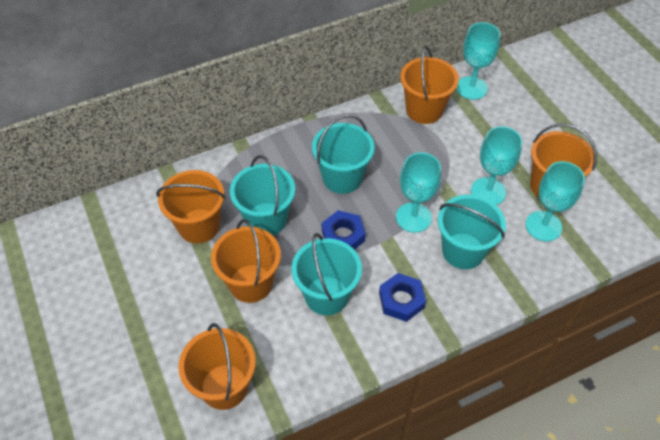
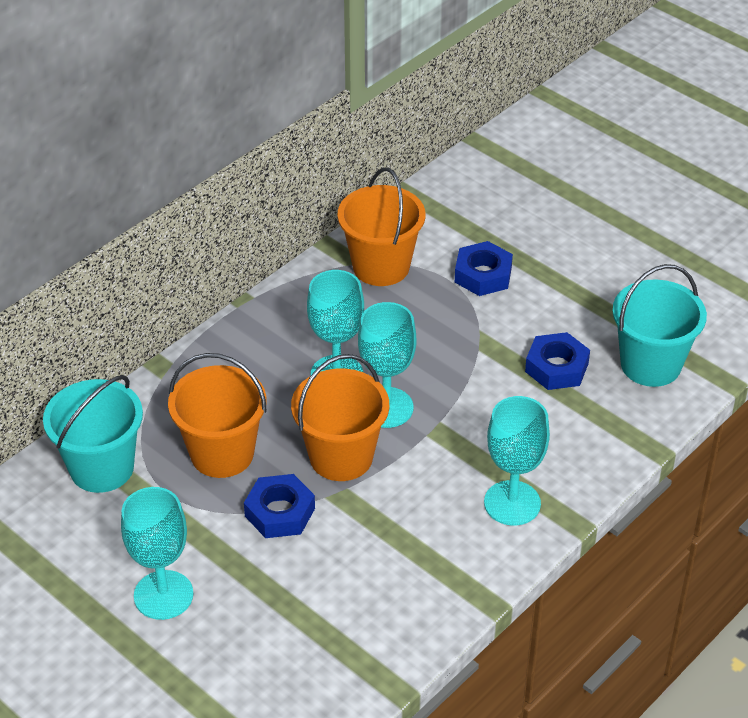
blue nut: 2 -> 3
orange bucket: 5 -> 3
turquoise bucket: 4 -> 2

